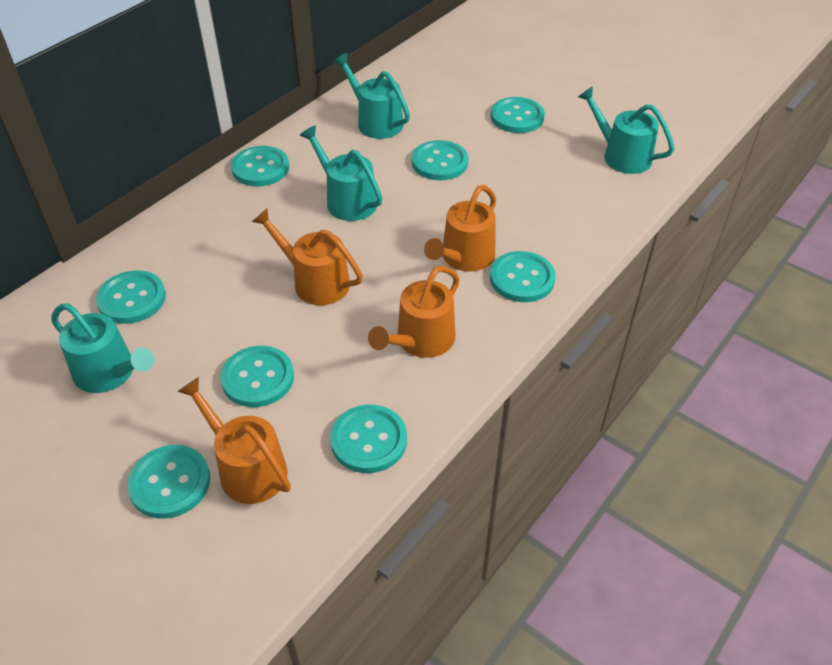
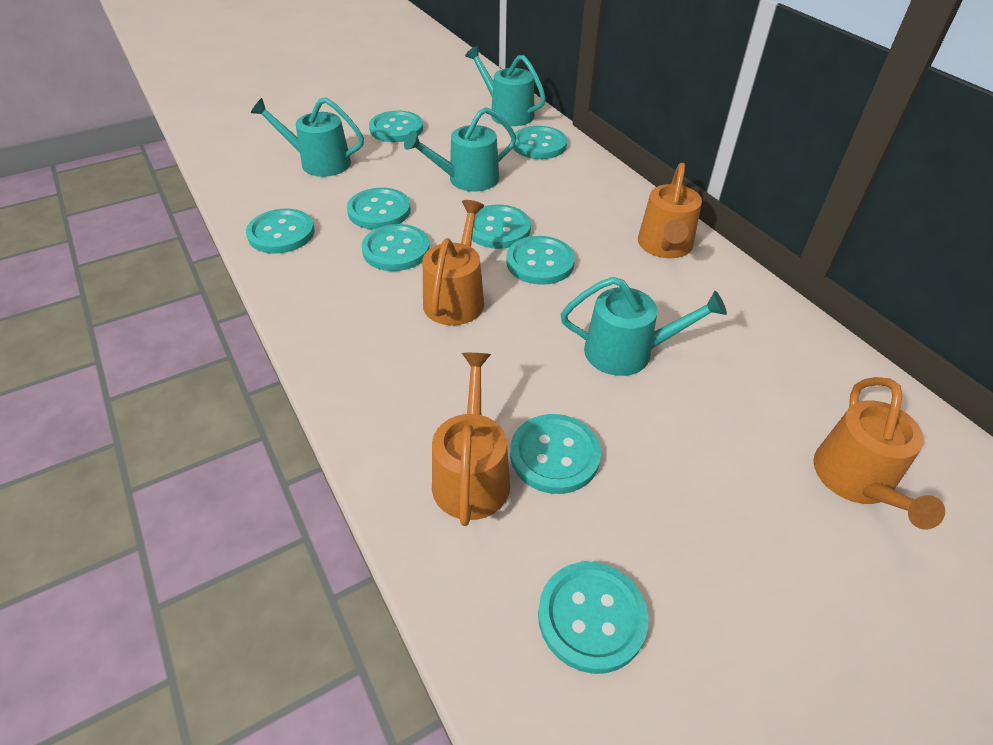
turquoise button: 8 -> 9

